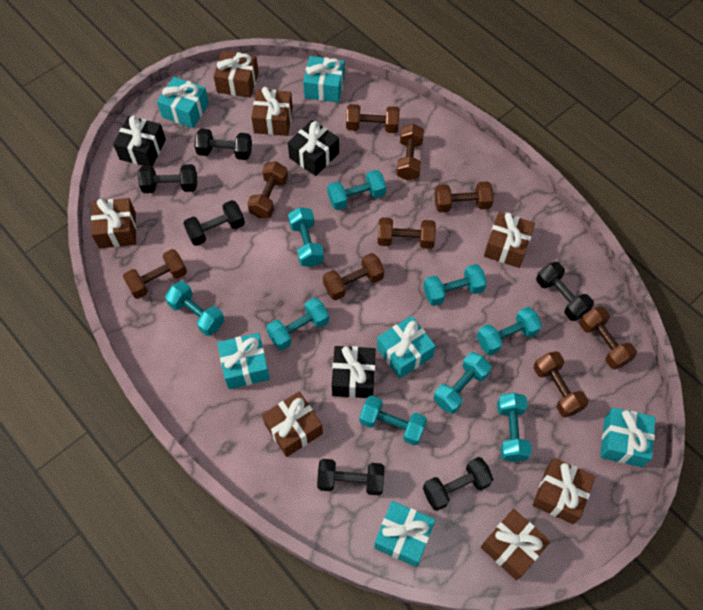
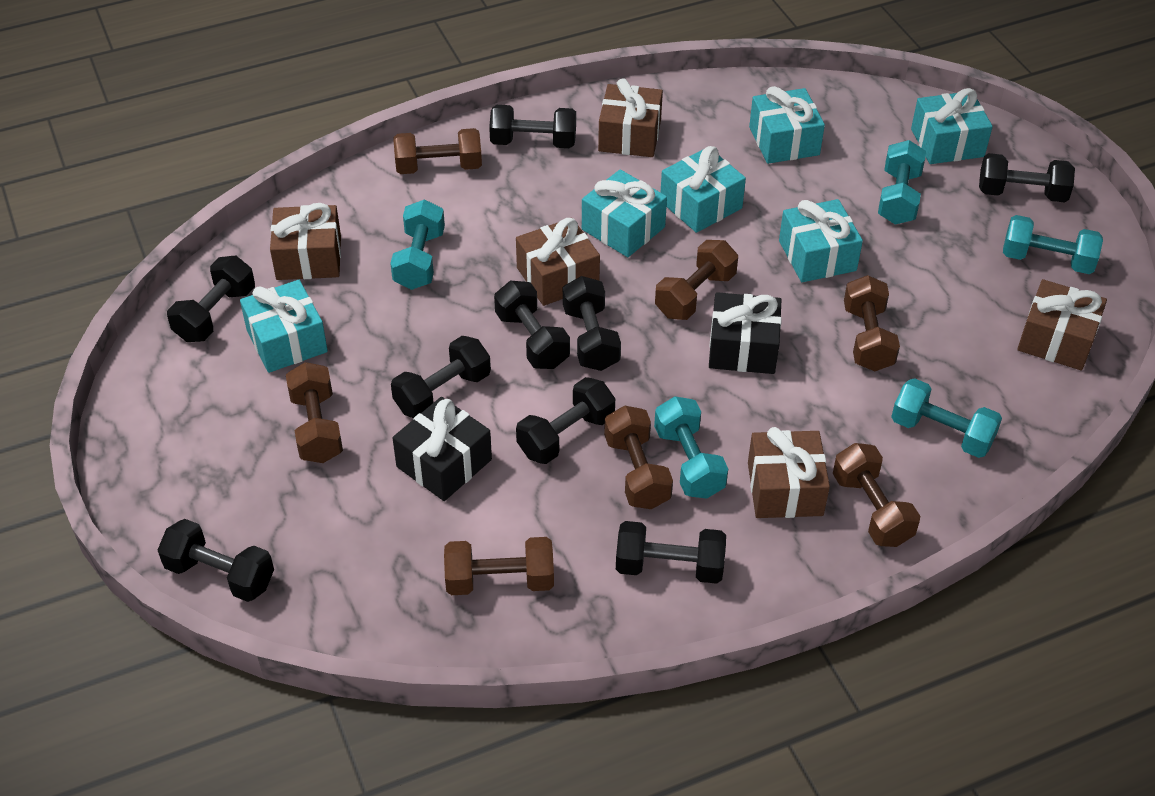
black dumbbell: 6 -> 9
black gift: 3 -> 2
brown dumbbell: 9 -> 7
brown gift: 7 -> 5
turquoise dumbbell: 9 -> 5

